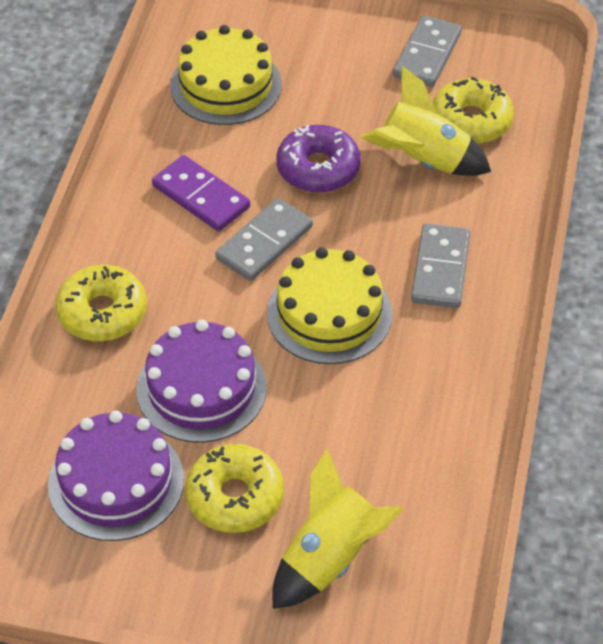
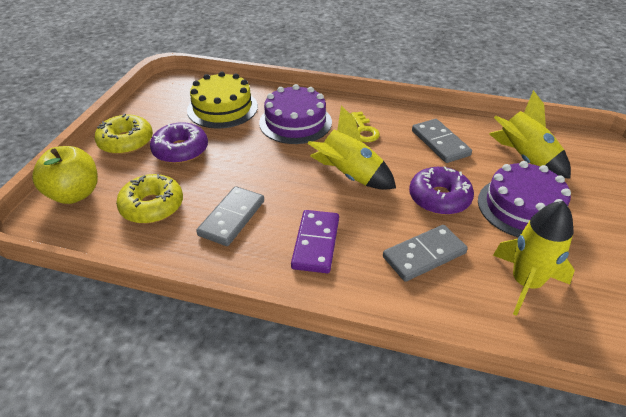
purple donut: 1 -> 2
yellow apple: 0 -> 1
yellow cake: 2 -> 1
yellow donut: 3 -> 2
yellow key: 0 -> 1
yellow rocket: 2 -> 3

